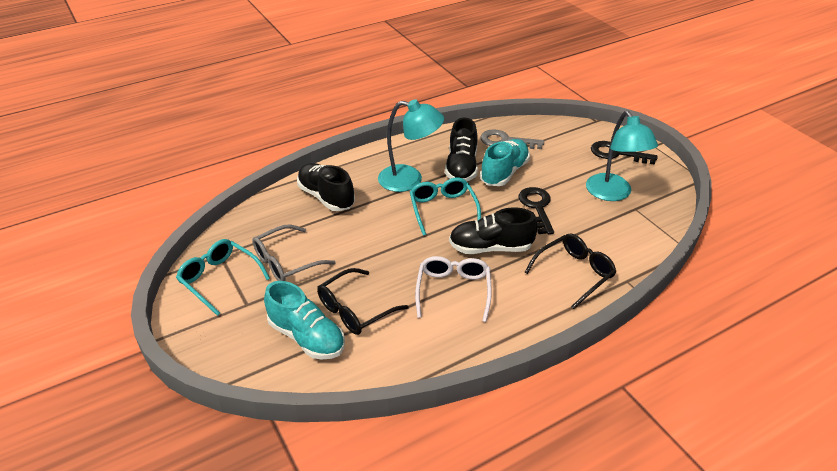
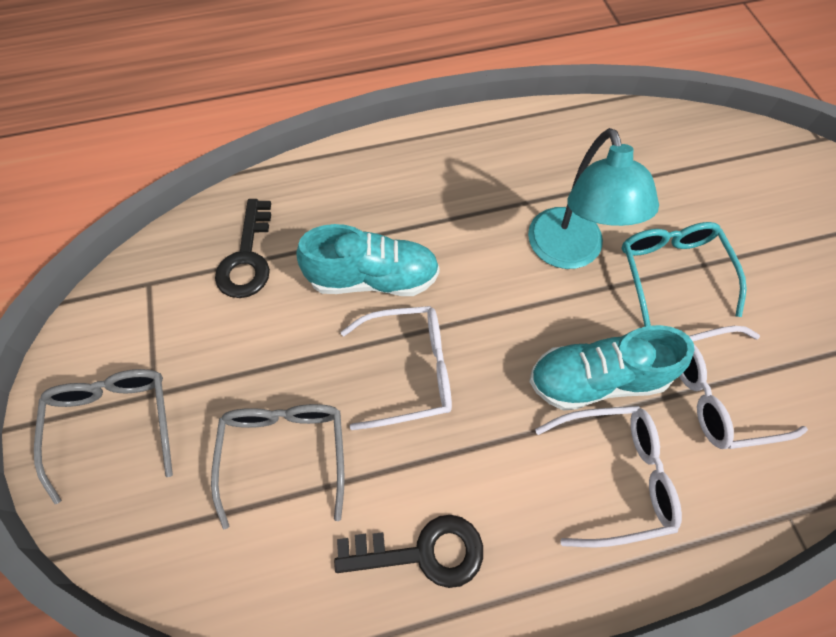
black glasses: 2 -> 0
black shoe: 3 -> 0
grey glasses: 1 -> 2
grey key: 1 -> 0
turquoise glasses: 2 -> 1
turquoise lamp: 2 -> 1
white glasses: 1 -> 3

